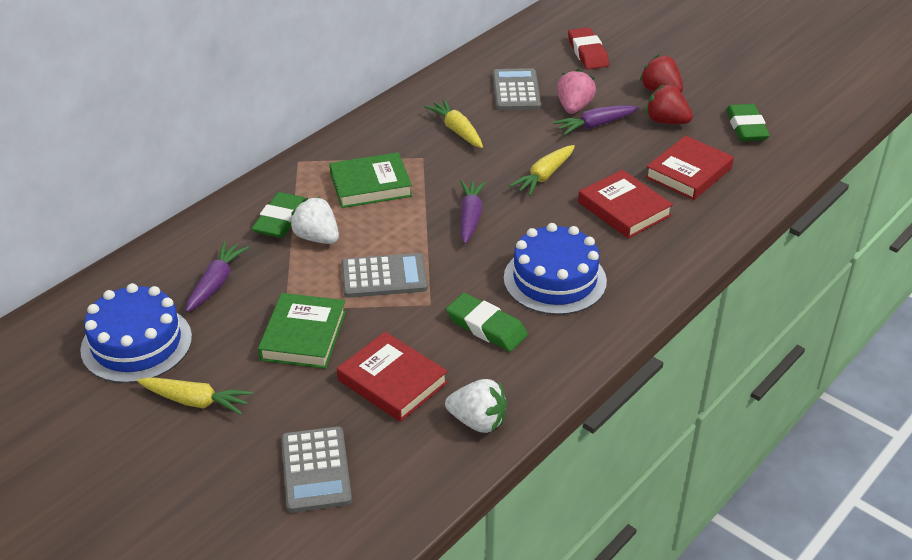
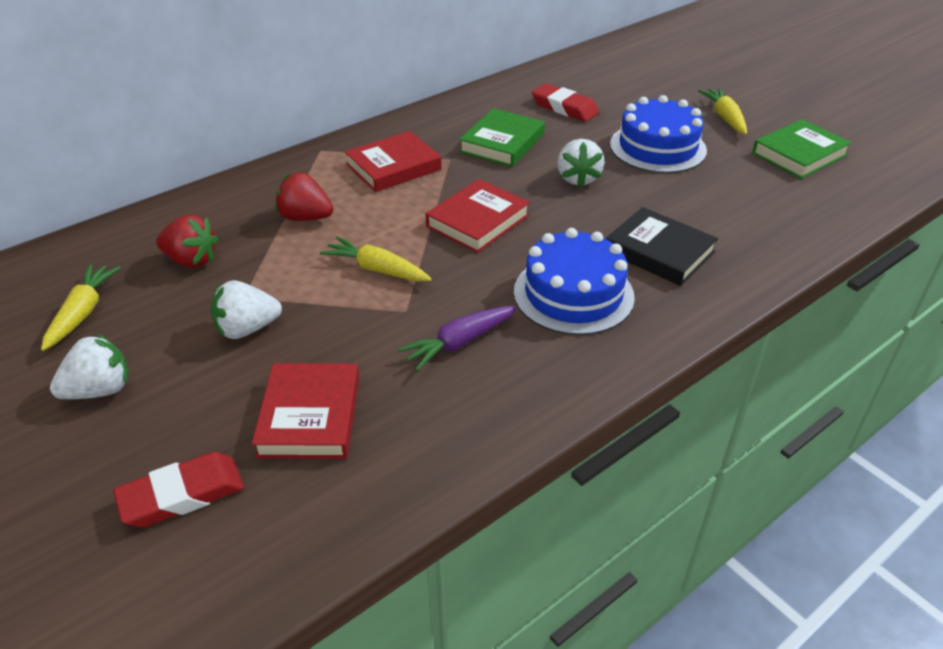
black book: 0 -> 1
green eraser: 3 -> 0
grey calculator: 3 -> 0
pink strawberry: 1 -> 0
purple carrot: 3 -> 1
red eraser: 1 -> 2
white strawberry: 2 -> 3

